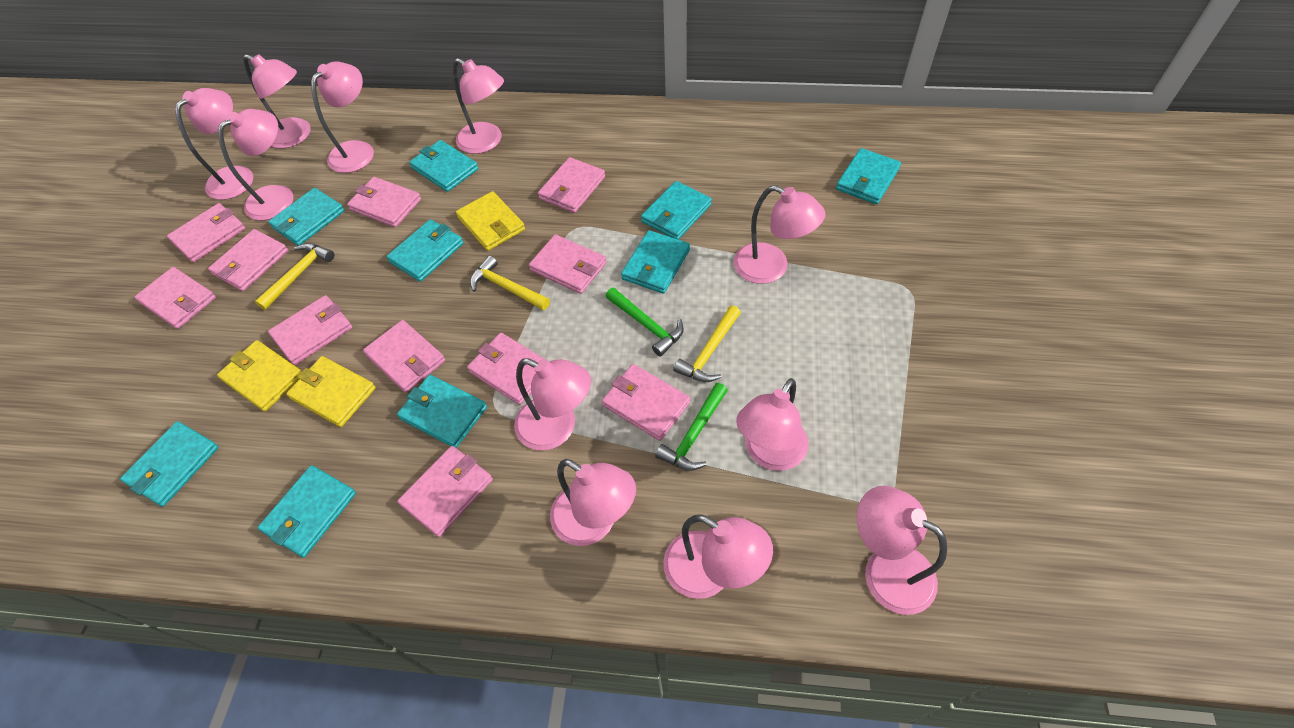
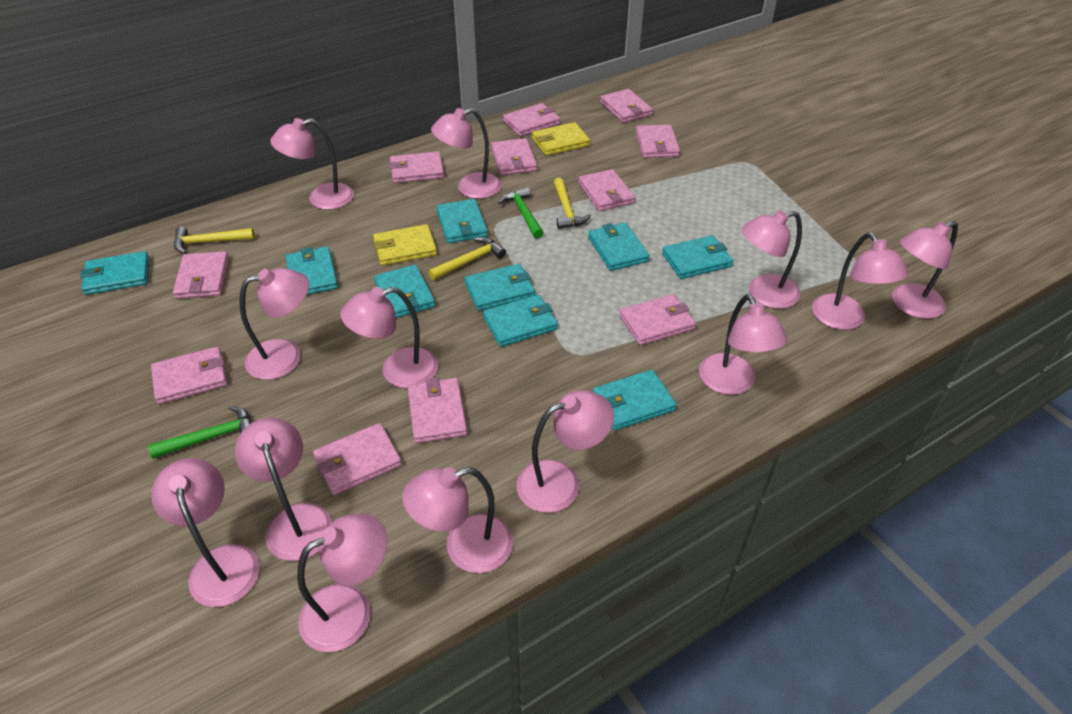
pink lamp: 11 -> 13
yellow wallet: 3 -> 2

